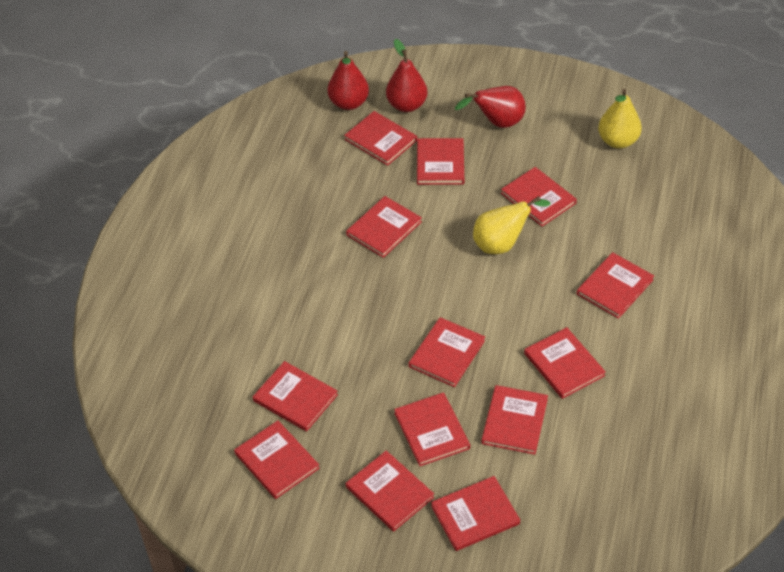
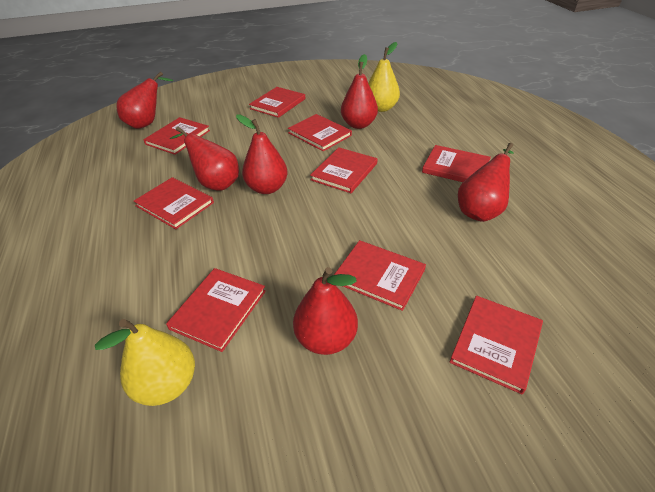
red book: 13 -> 9
red pear: 3 -> 6

